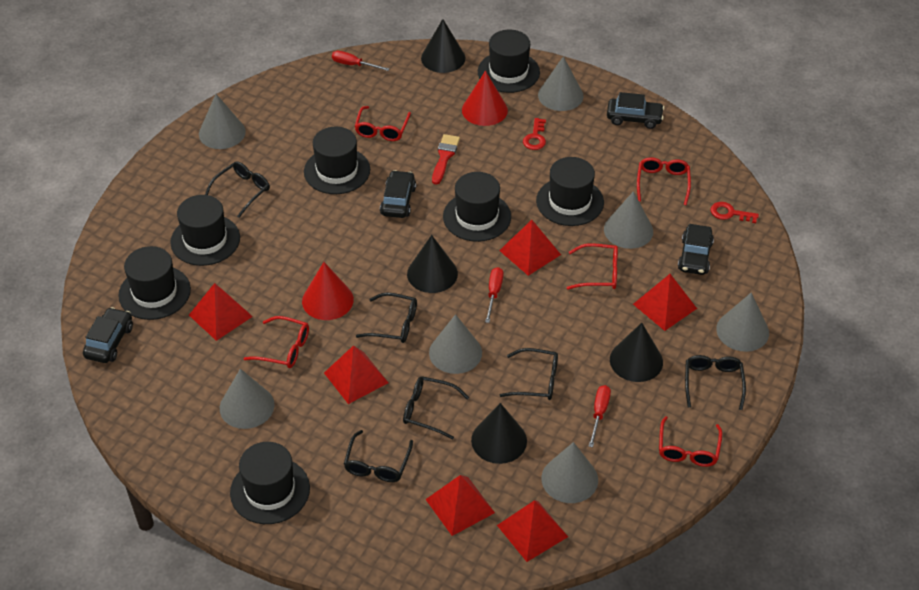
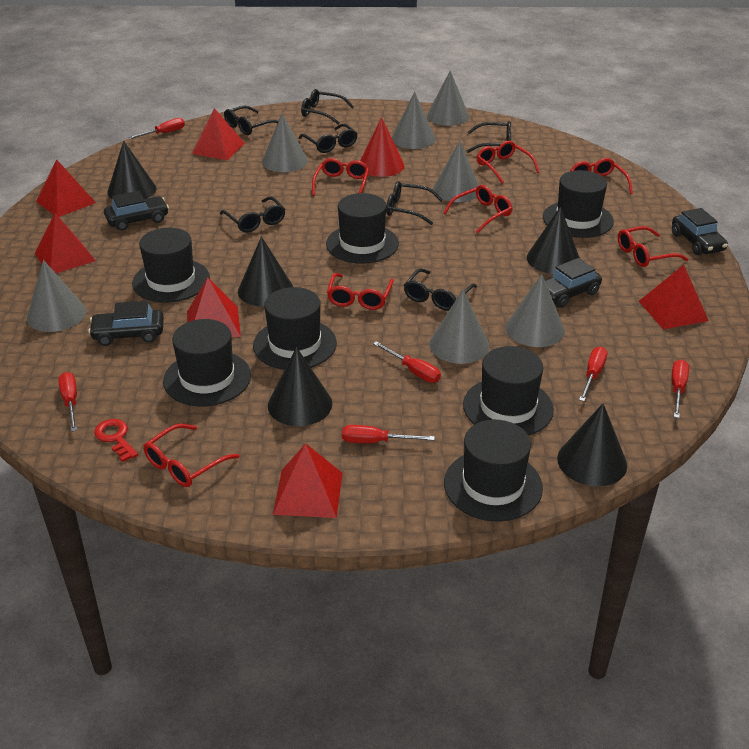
black cone: 4 -> 5
black glasses: 6 -> 7
red brush: 1 -> 0
red cone: 2 -> 1
red glasses: 5 -> 7
red key: 2 -> 1
red screwdriver: 3 -> 6

